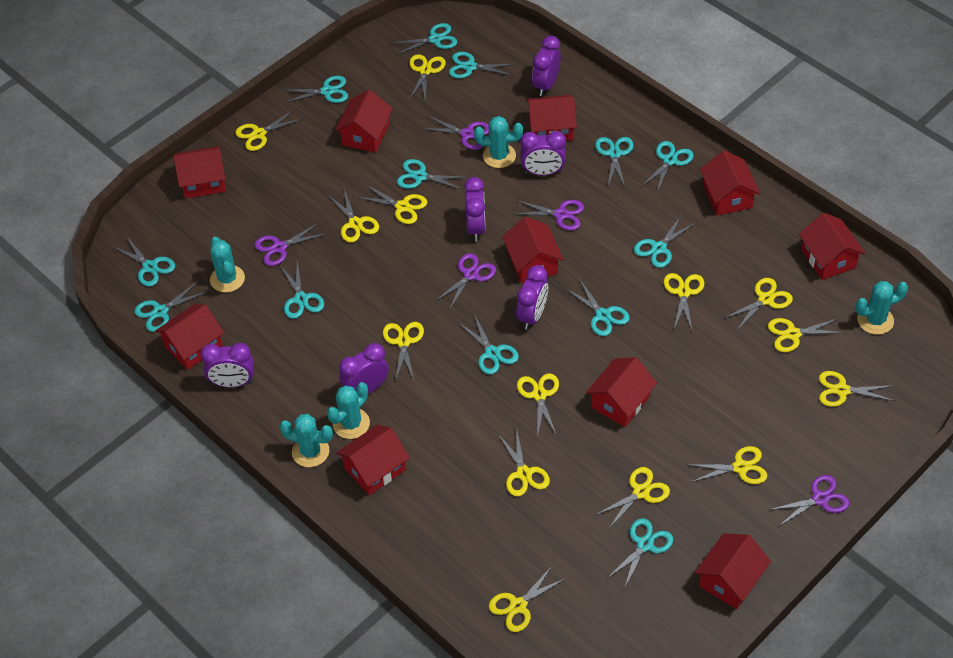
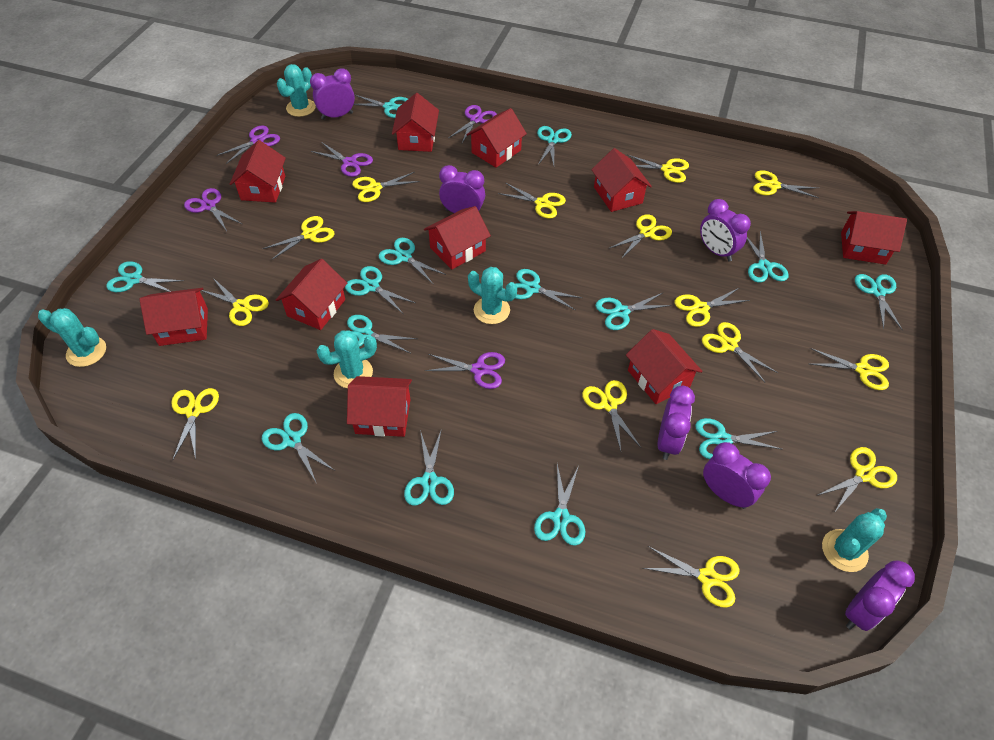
turquoise scissors: 13 -> 14

